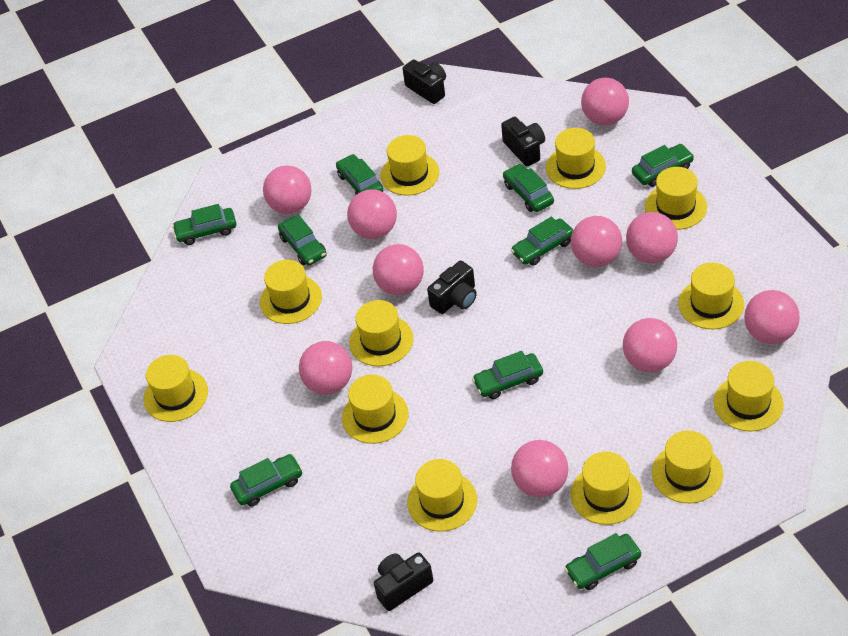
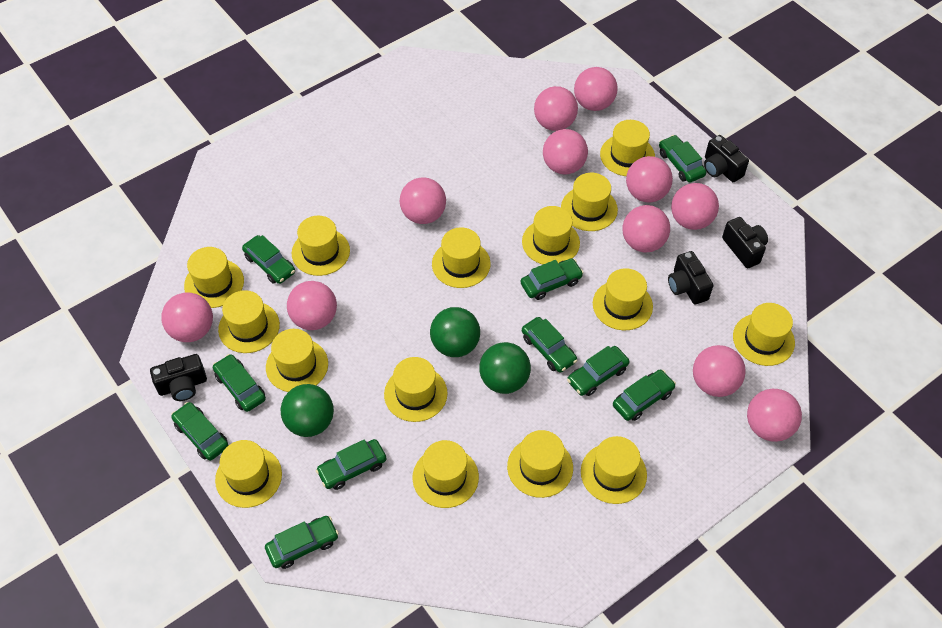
green ball: 0 -> 3
green car: 9 -> 10
pink ball: 10 -> 11
yellow hat: 12 -> 15

